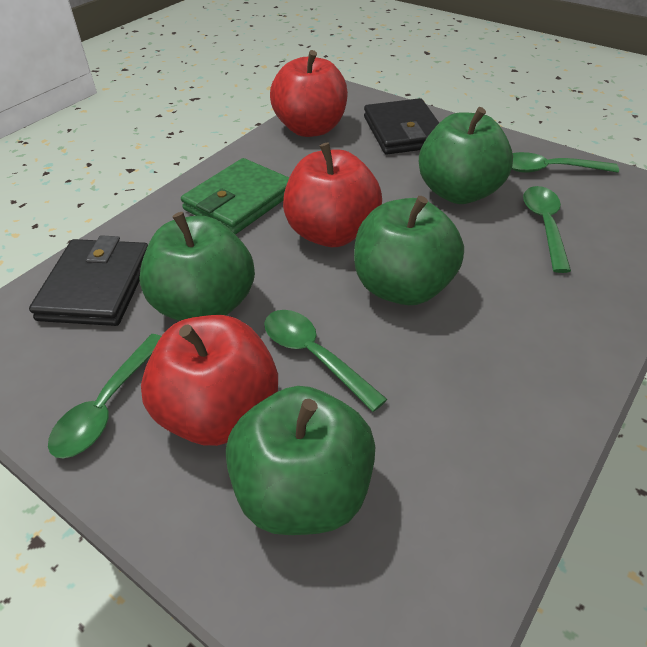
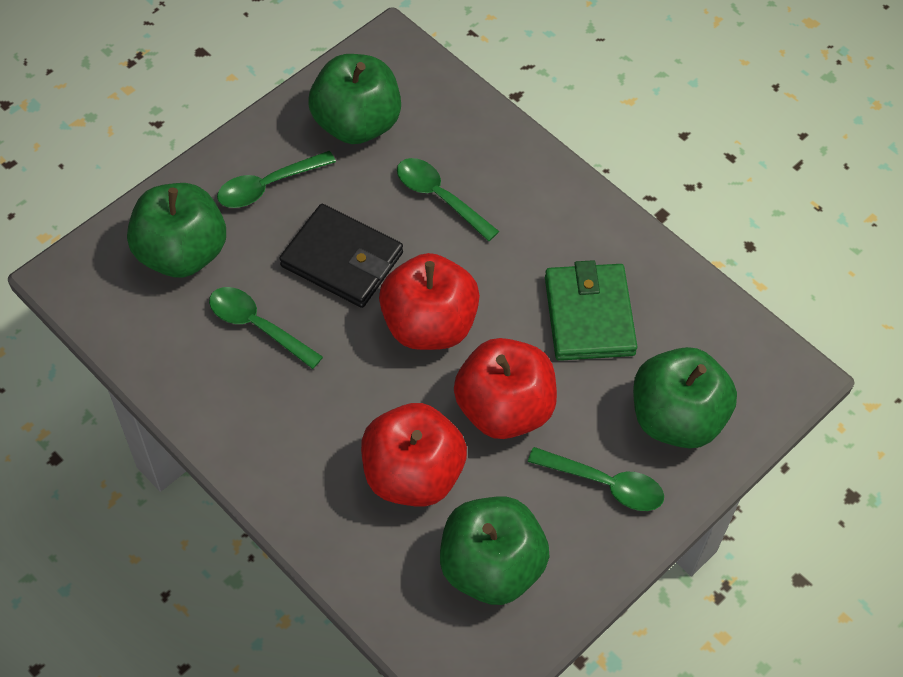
black wallet: 2 -> 1

